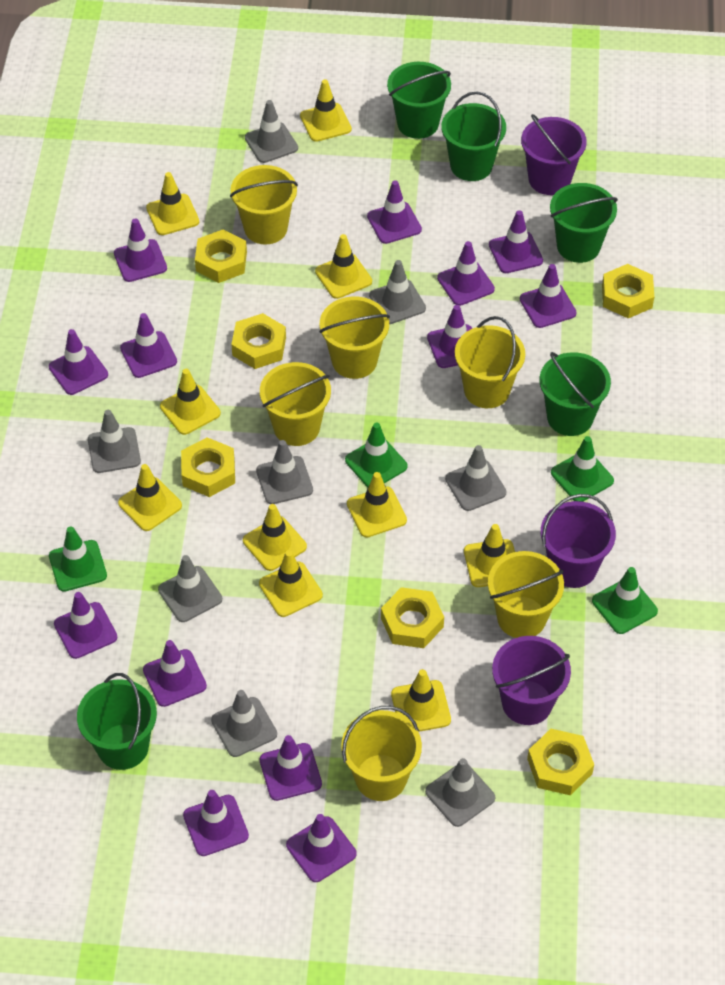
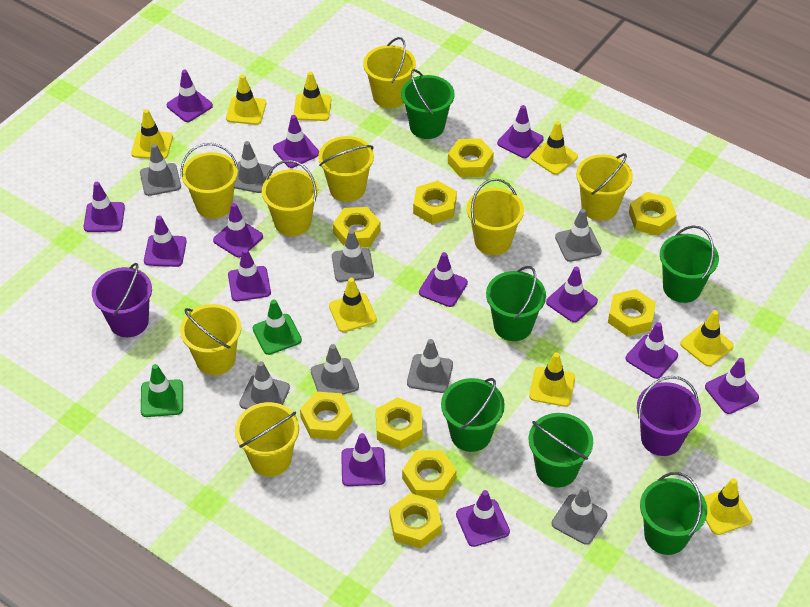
green bucket: 5 -> 6
green traffic cone: 4 -> 2
purple bucket: 3 -> 2
yellow bucket: 6 -> 8
yellow nut: 6 -> 9
yellow traffic cone: 10 -> 8

